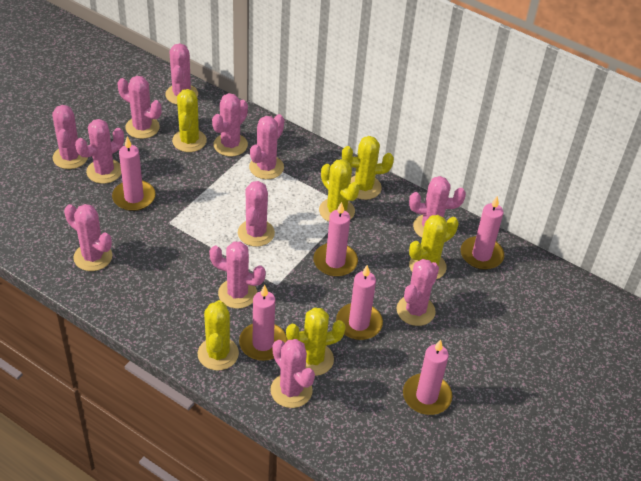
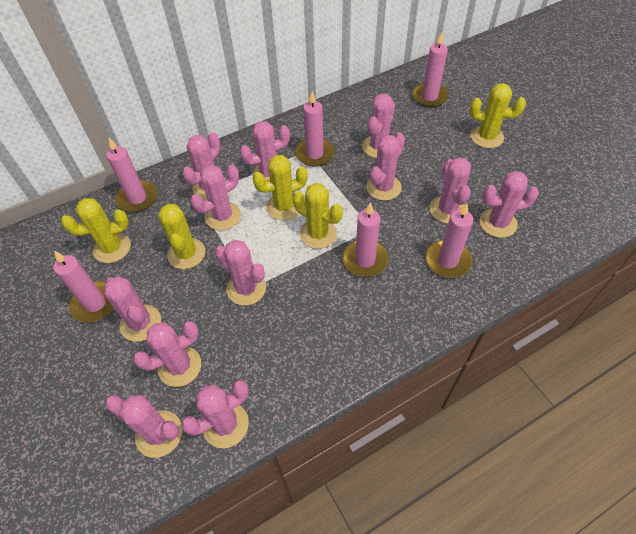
yellow cactus: 6 -> 5

